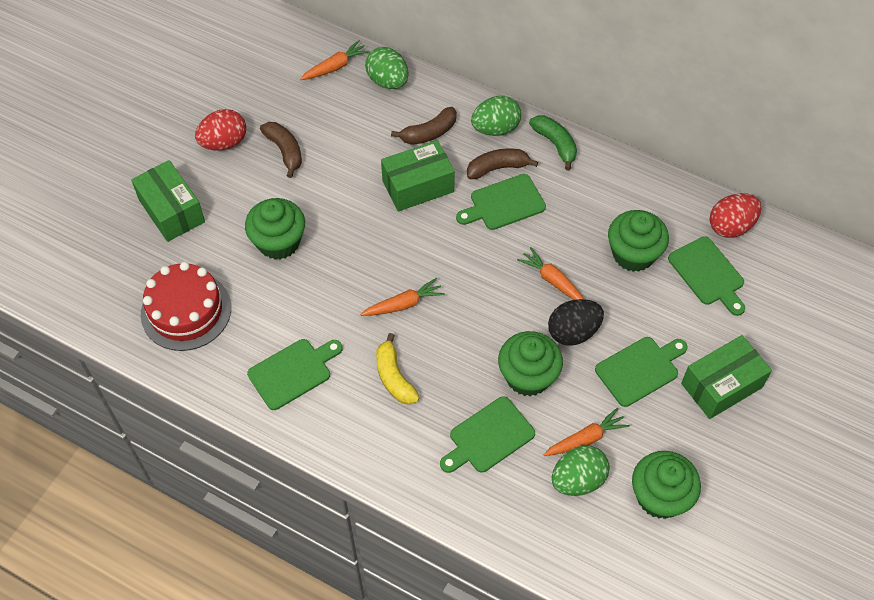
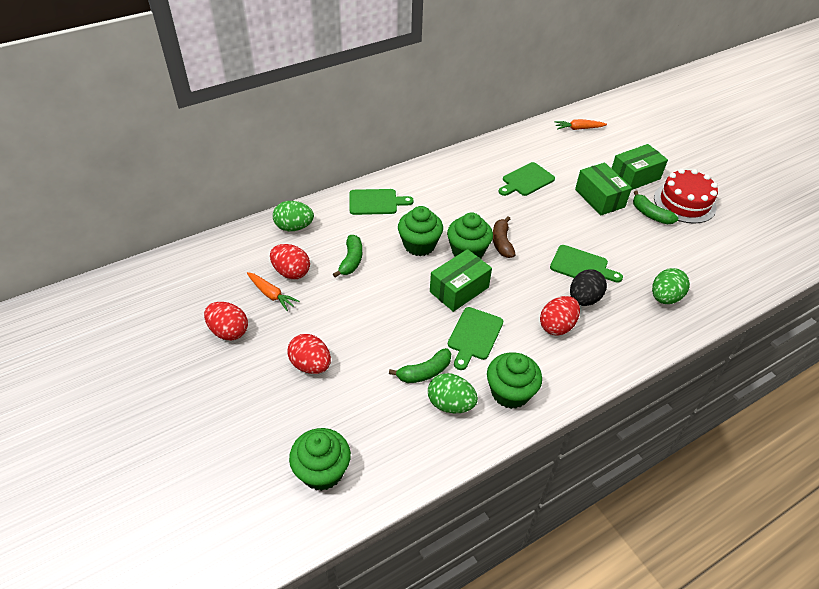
brown banana: 3 -> 1
green banana: 1 -> 3
green cutting board: 5 -> 4
orange carrot: 4 -> 2
red egg: 2 -> 4
yellow banana: 1 -> 0

